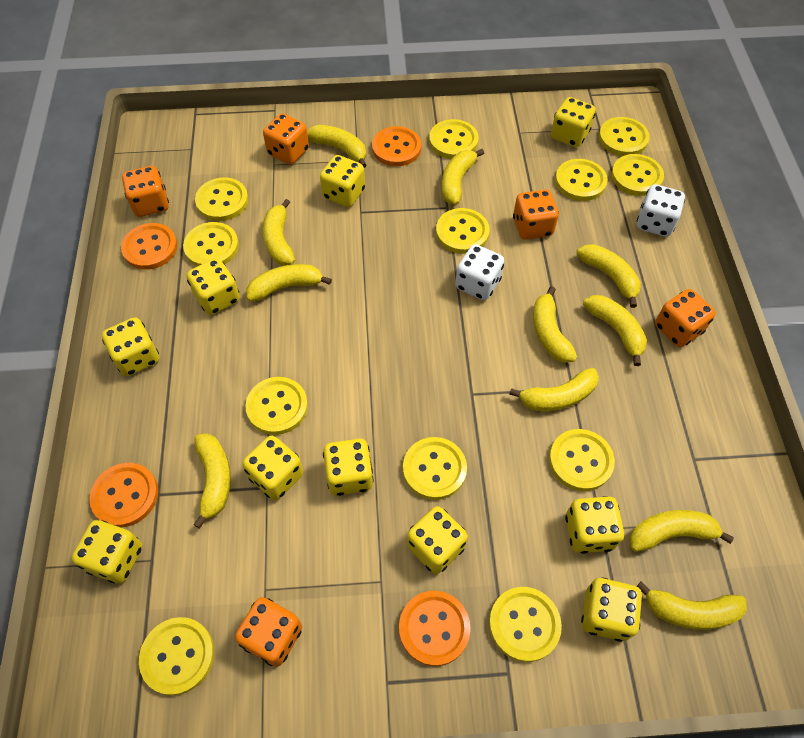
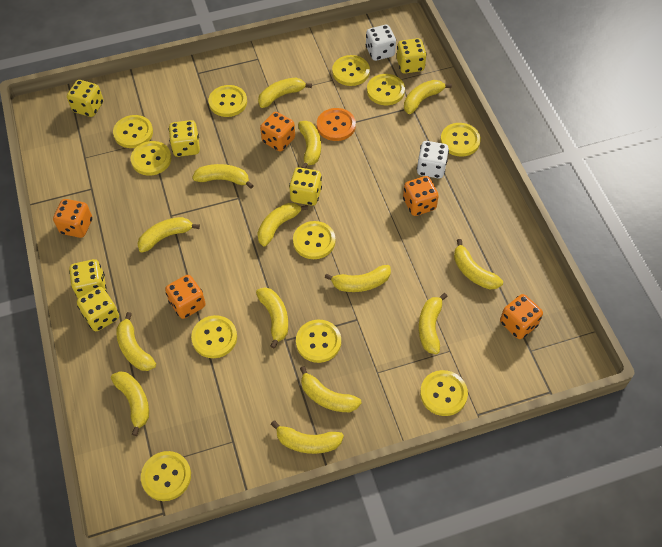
orange button: 4 -> 1
yellow banana: 11 -> 14
yellow button: 12 -> 11
yellow dice: 10 -> 6

